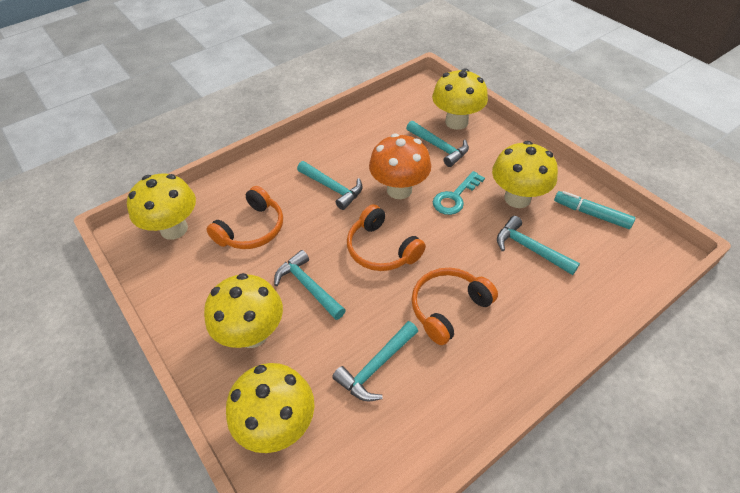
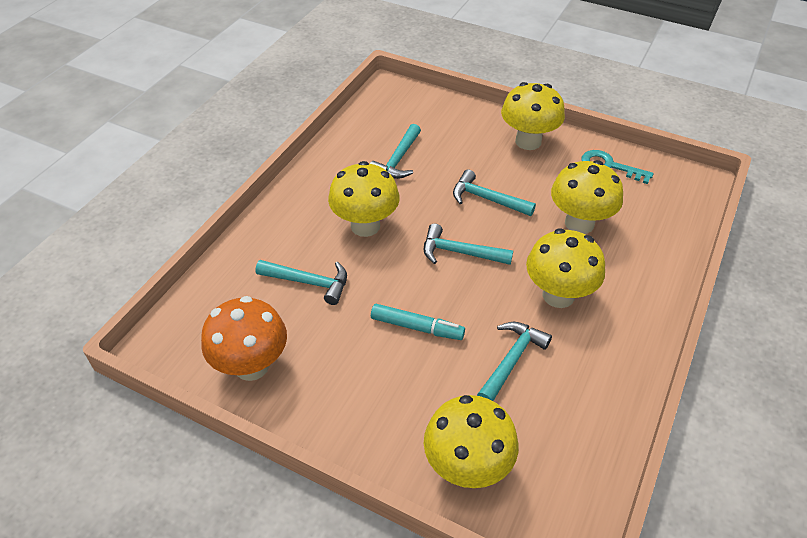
orange headphones: 3 -> 0

